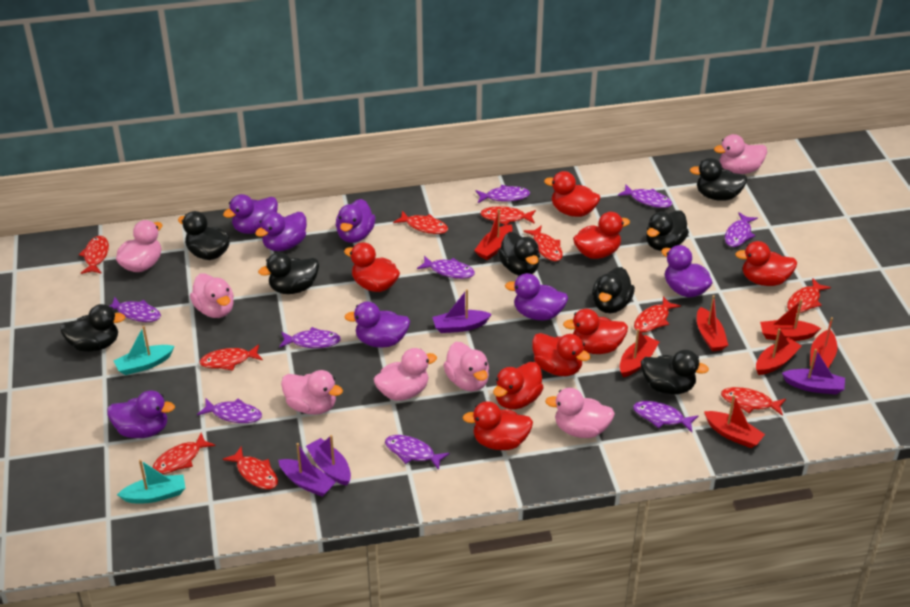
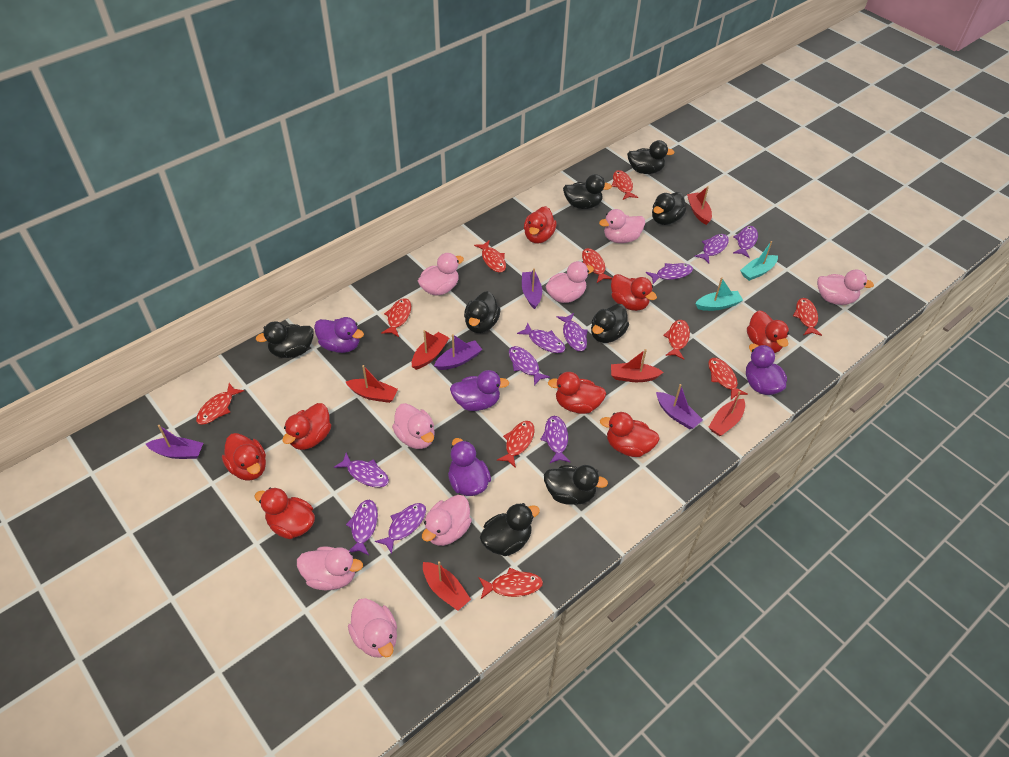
pink duck: 7 -> 8
purple duck: 7 -> 4
purple fish: 9 -> 10
red boat: 7 -> 6

